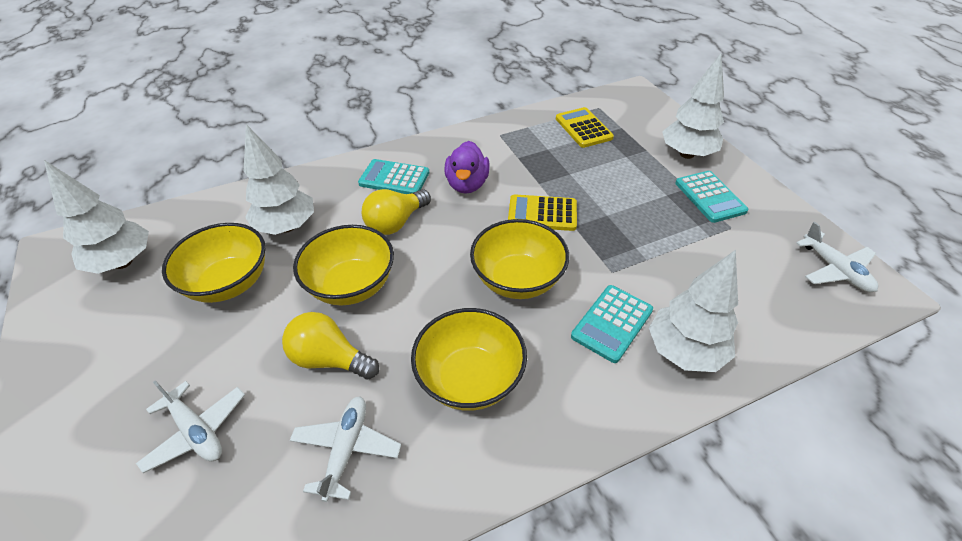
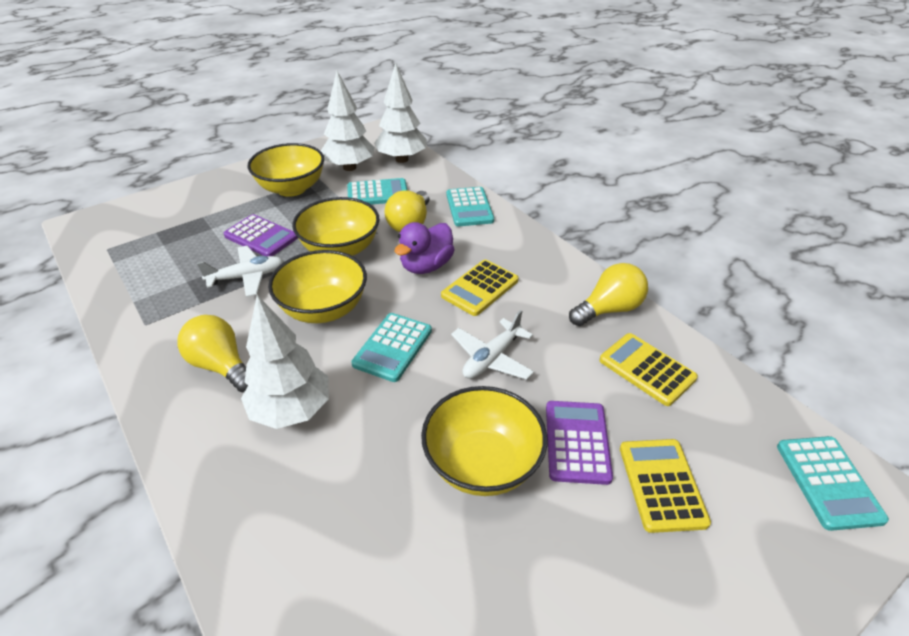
purple calculator: 0 -> 2
turquoise calculator: 3 -> 4
white plane: 3 -> 2
white tree: 4 -> 3
yellow calculator: 2 -> 3
yellow light bulb: 2 -> 3

